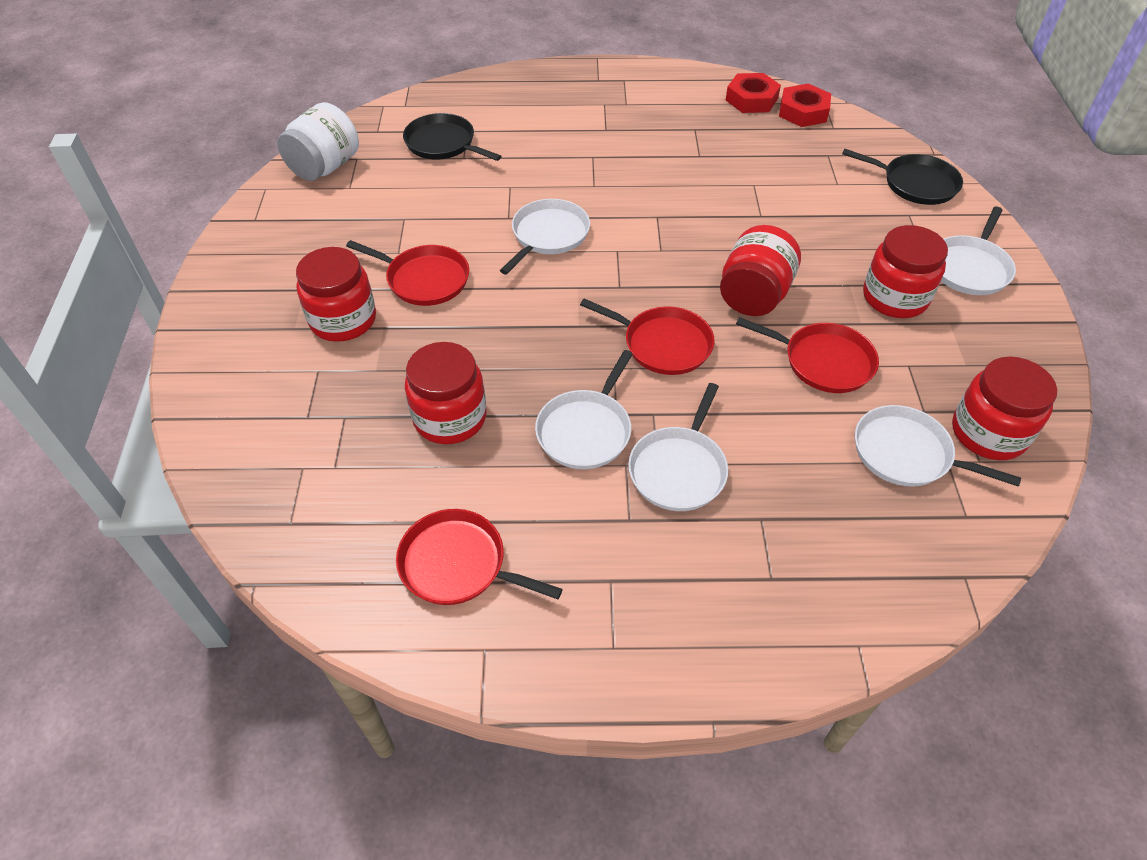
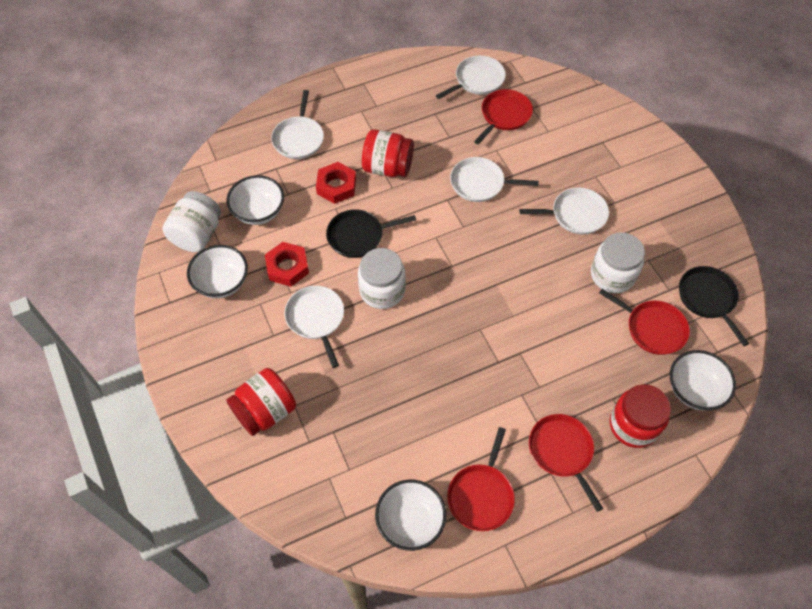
red jar: 5 -> 3
white bowl: 0 -> 4
white jar: 1 -> 3

